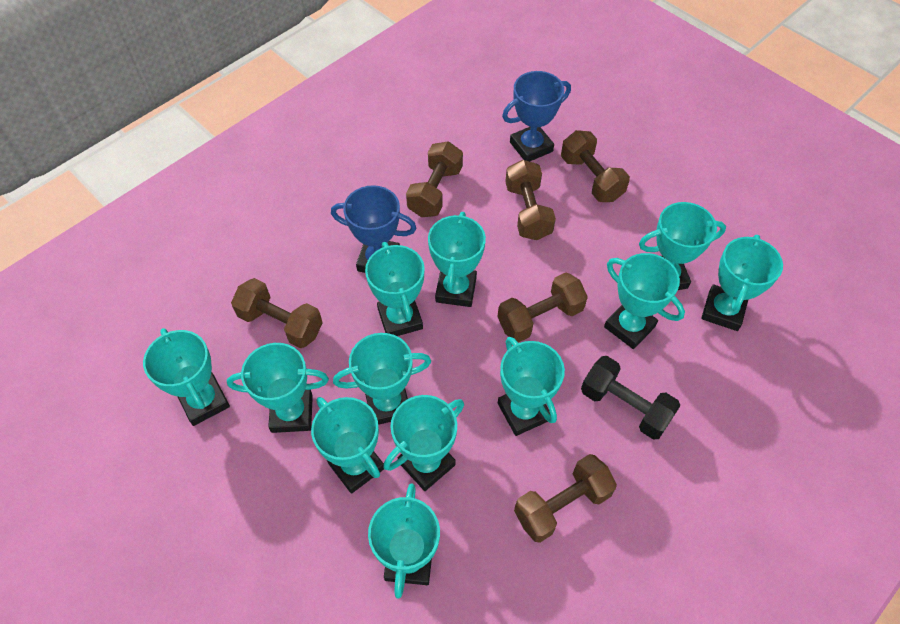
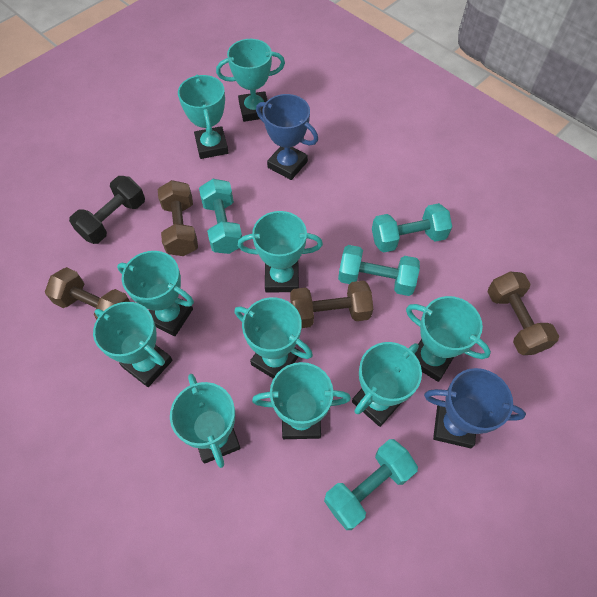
brown dumbbell: 6 -> 4
turquoise dumbbell: 0 -> 4
turquoise trophy: 12 -> 10

